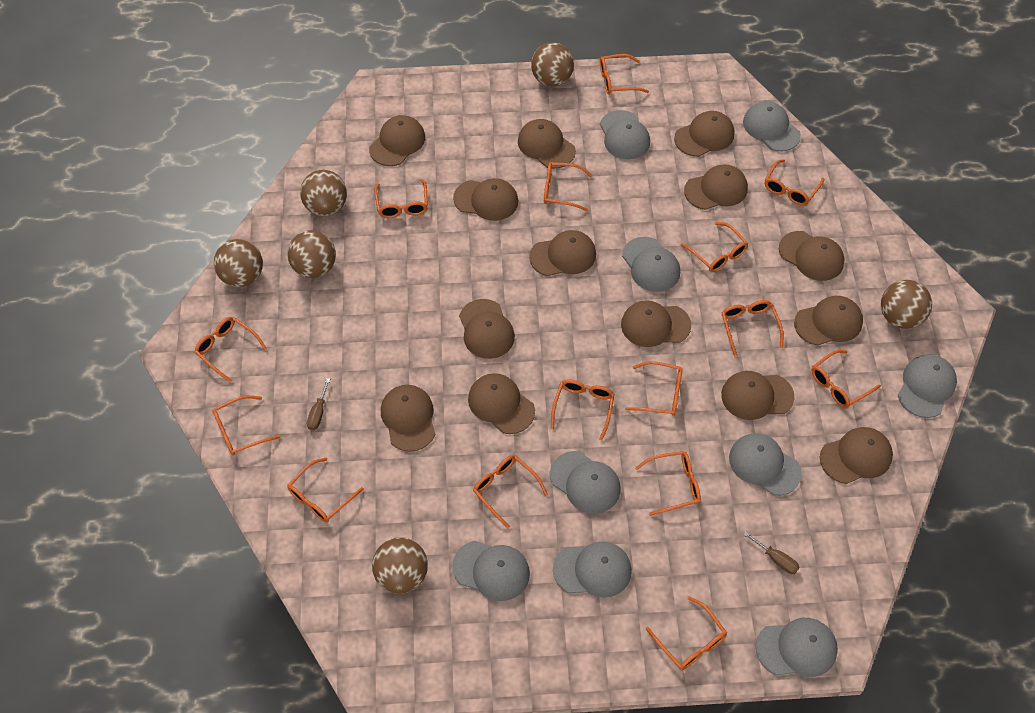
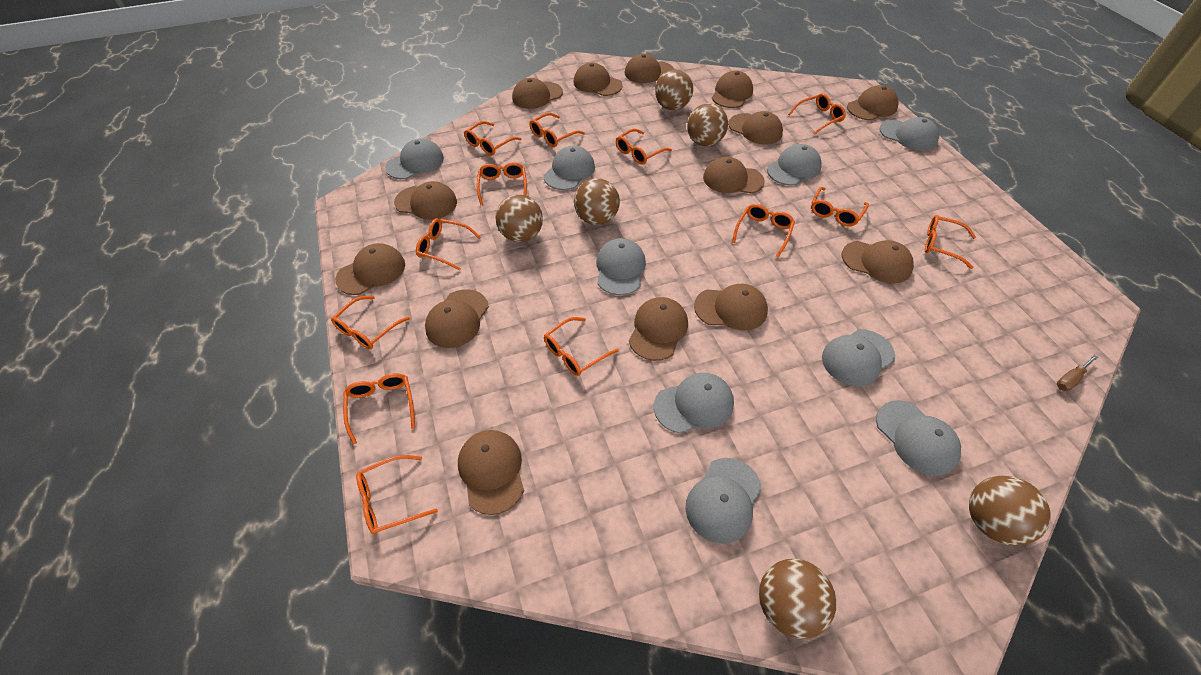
brown screwdriver: 2 -> 1
orange glasses: 15 -> 13

